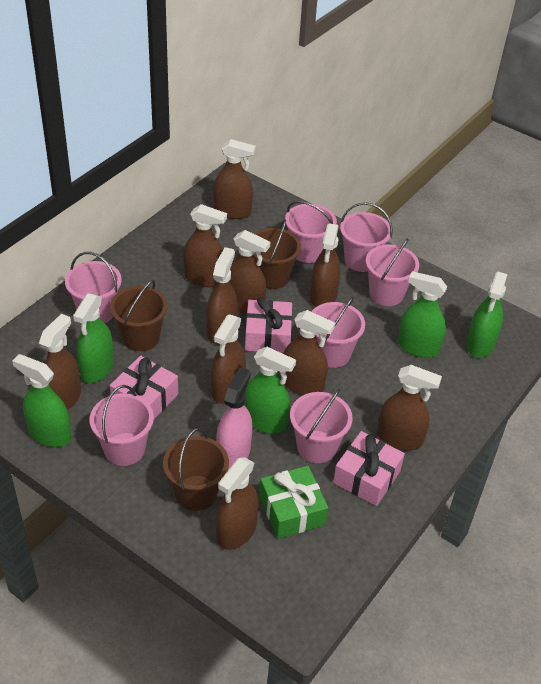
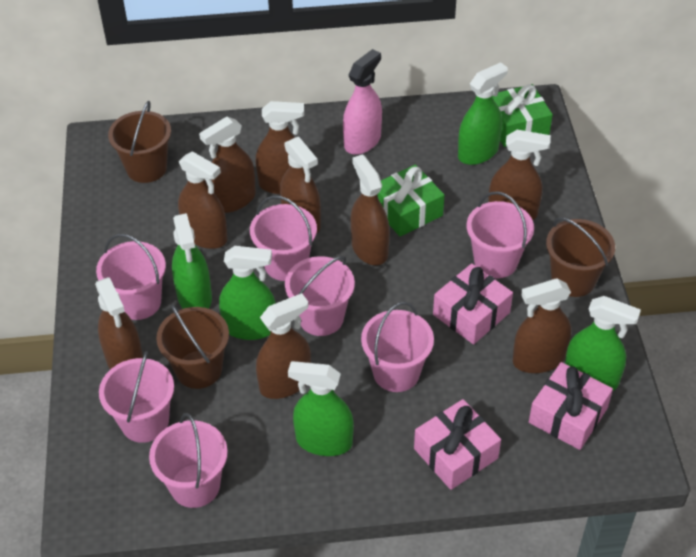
brown spray bottle: 10 -> 9
green gift: 1 -> 2

